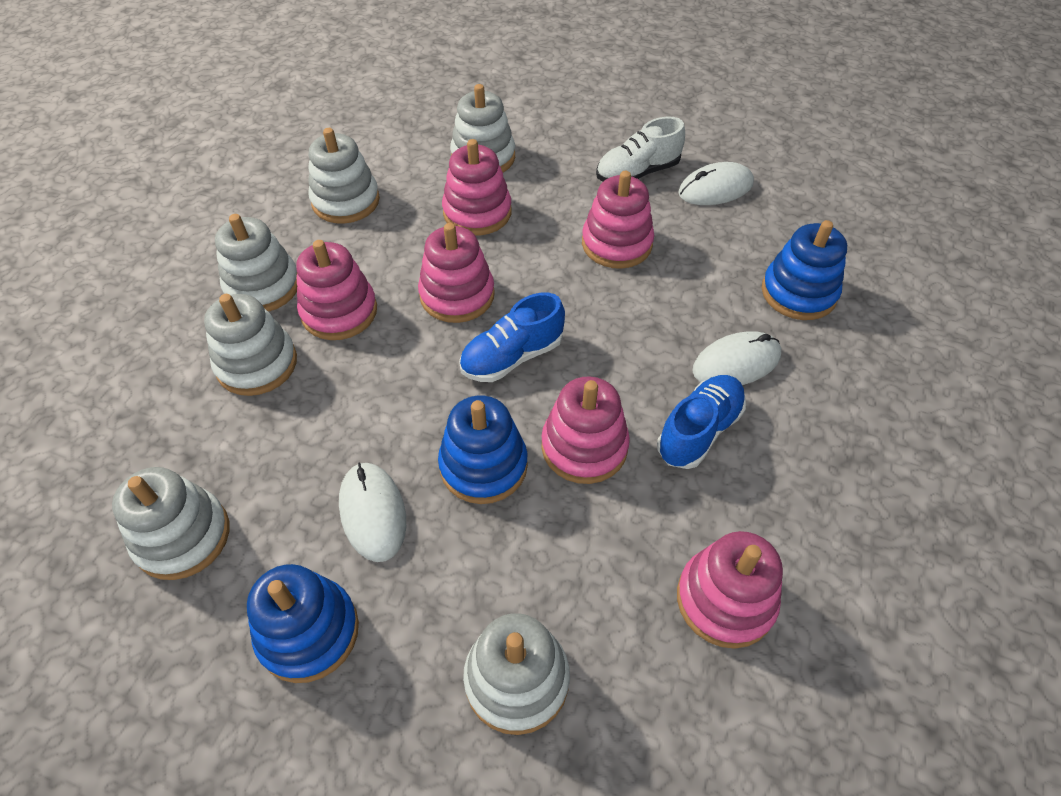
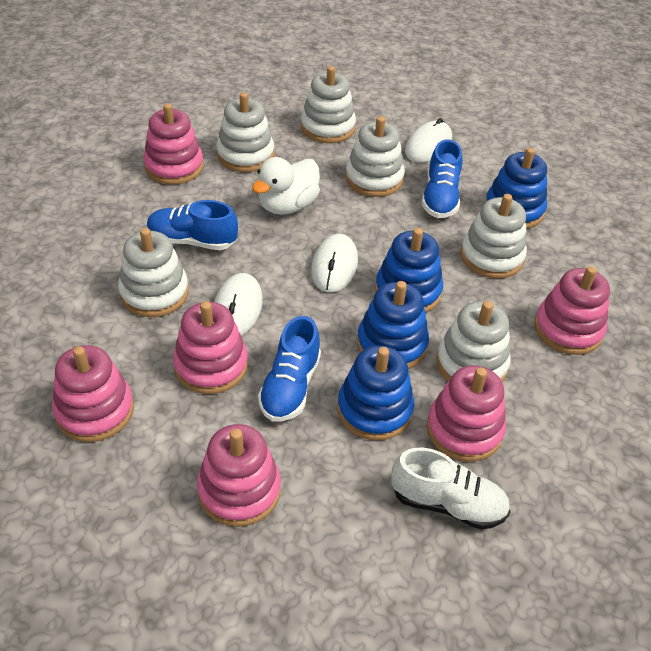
blue shoe: 2 -> 3
blue stacking toy: 3 -> 4
white duck: 0 -> 1

